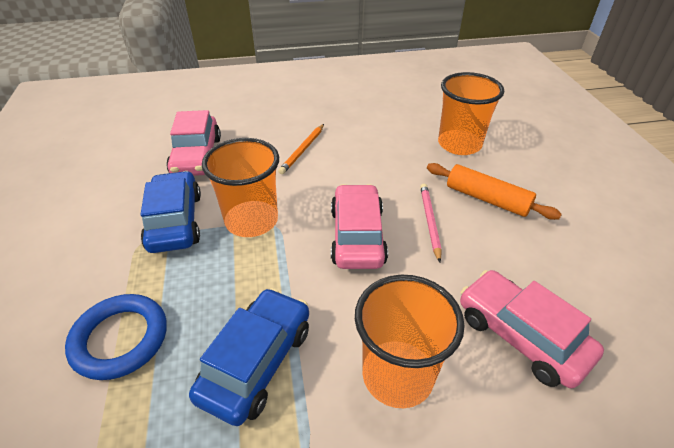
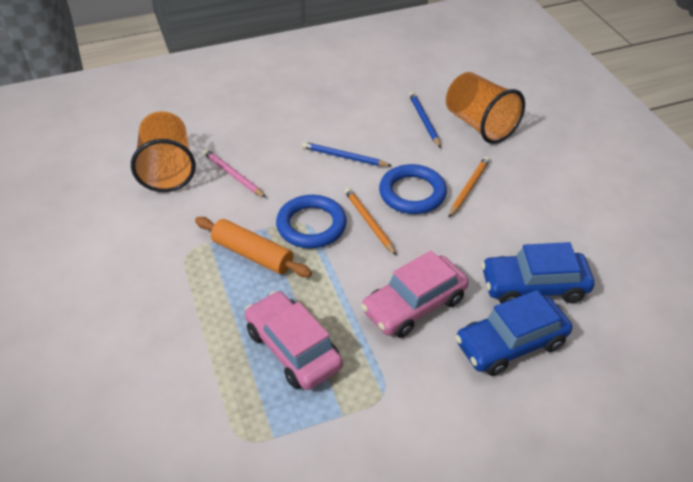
blue pencil: 0 -> 2
blue ring: 1 -> 2
orange cup: 3 -> 2
orange pencil: 1 -> 2
pink car: 3 -> 2

